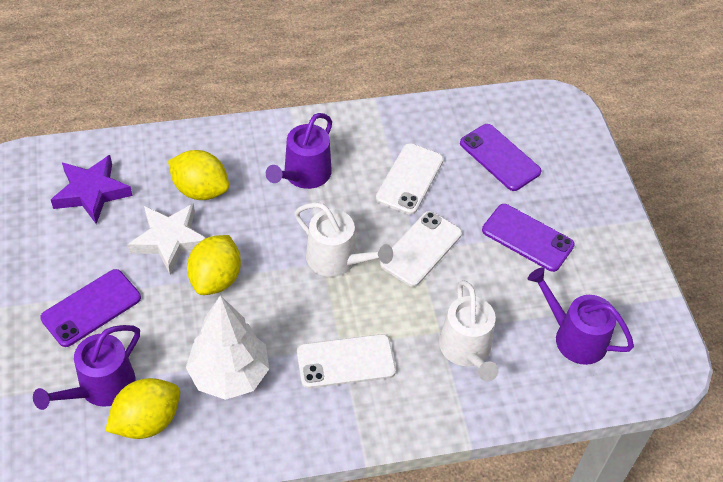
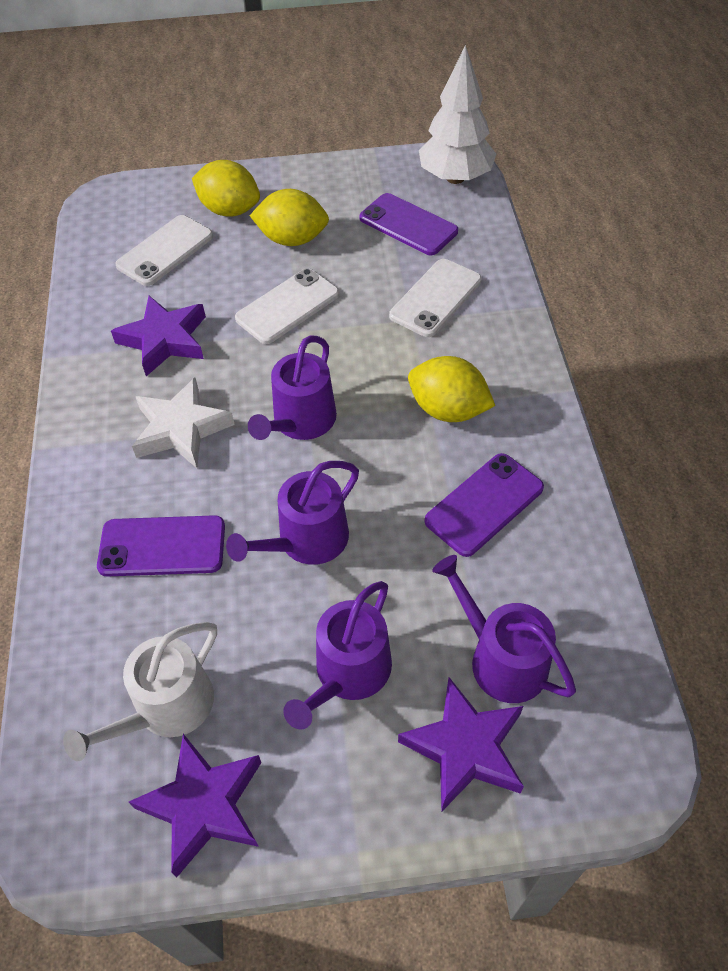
purple star: 1 -> 3
purple watering can: 3 -> 4
white watering can: 2 -> 1

